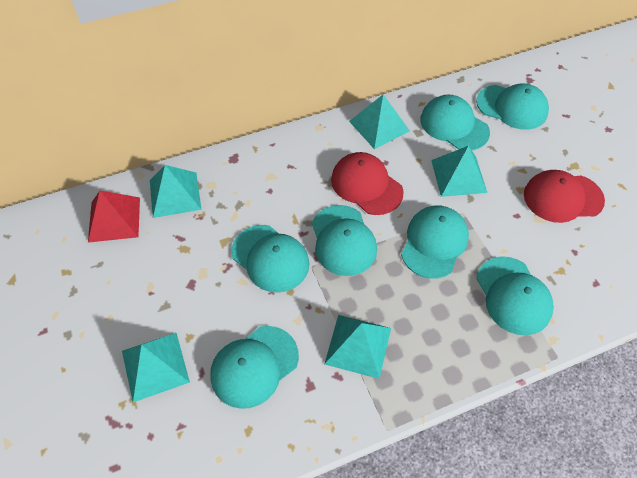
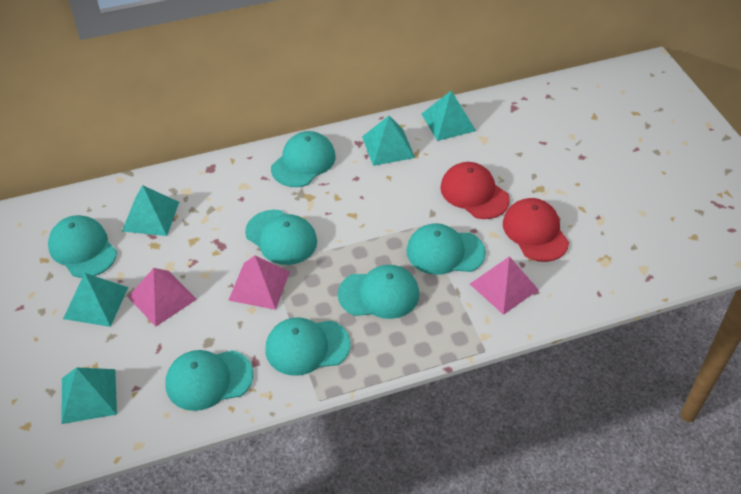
pink pyramid: 0 -> 3
red pyramid: 1 -> 0

